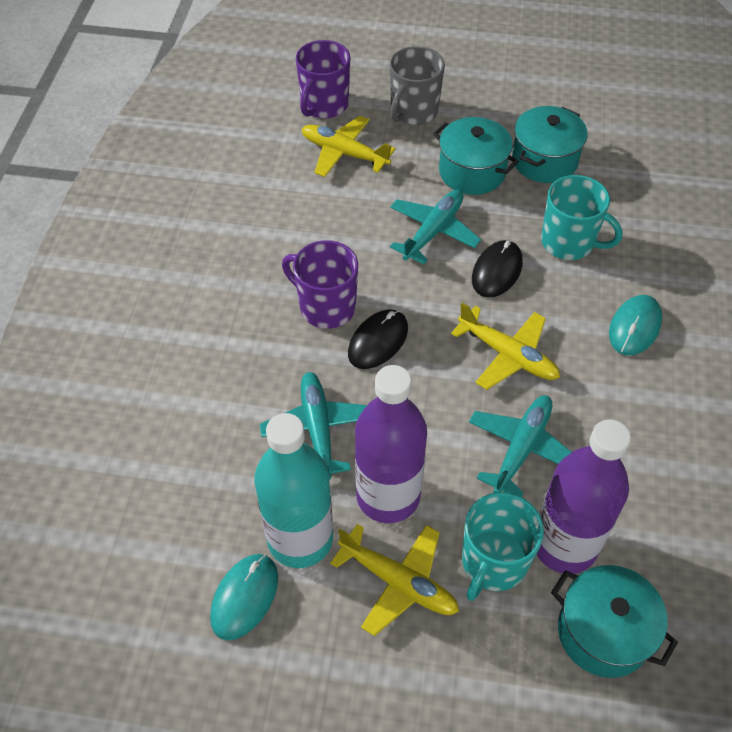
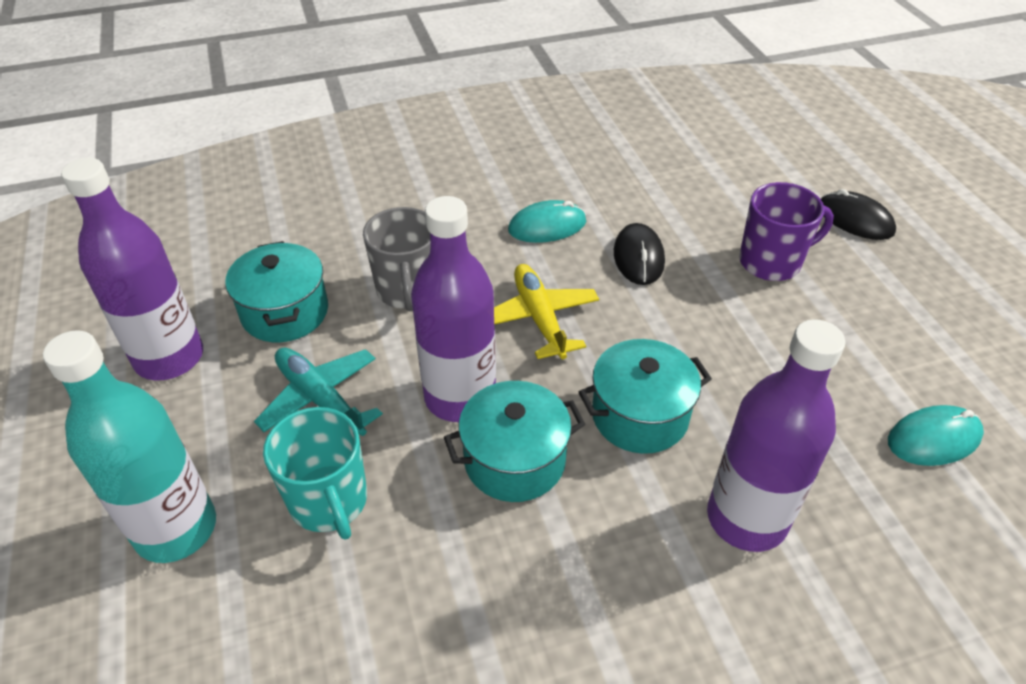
purple bottle: 2 -> 3
purple mug: 2 -> 1
turquoise mug: 2 -> 1
turquoise plane: 3 -> 1
yellow plane: 3 -> 1

